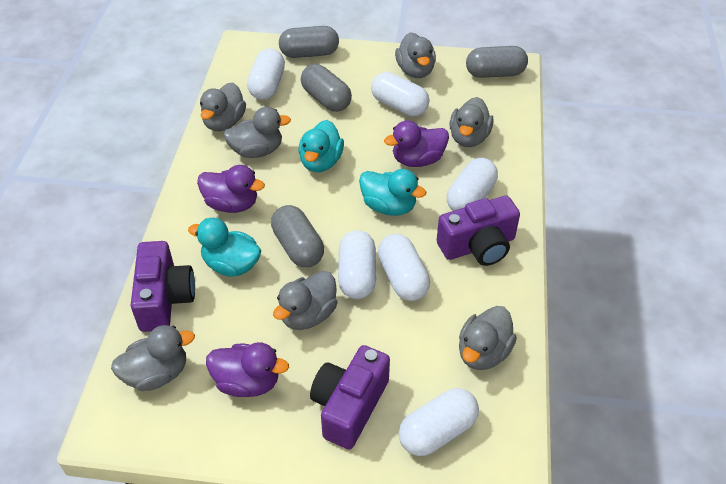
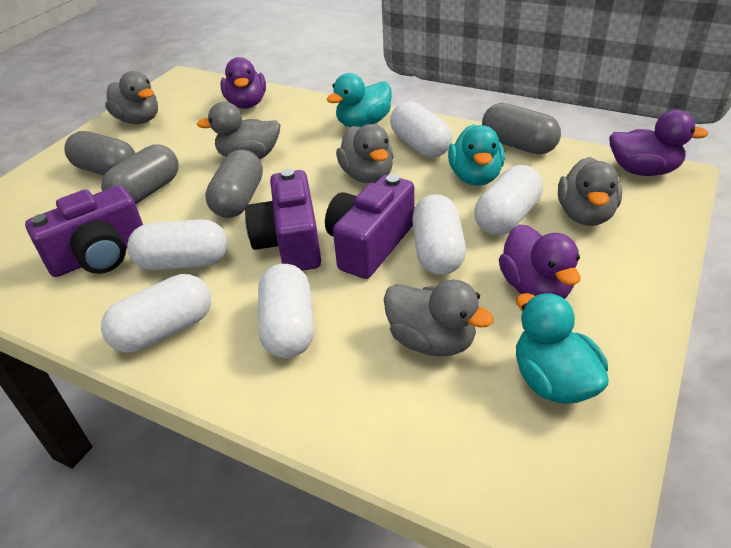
grey duck: 7 -> 5

